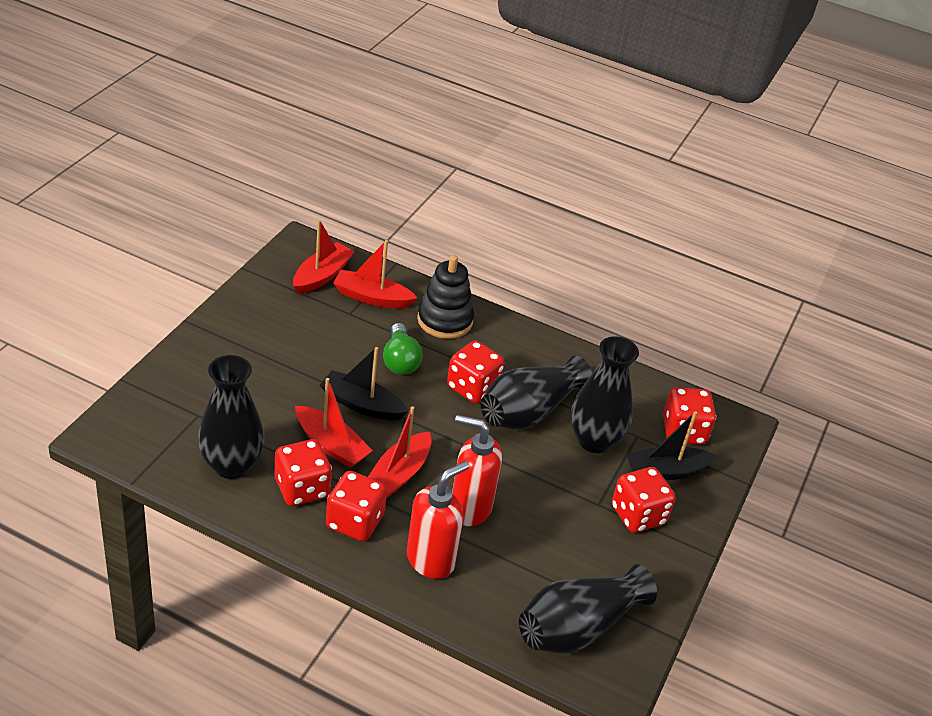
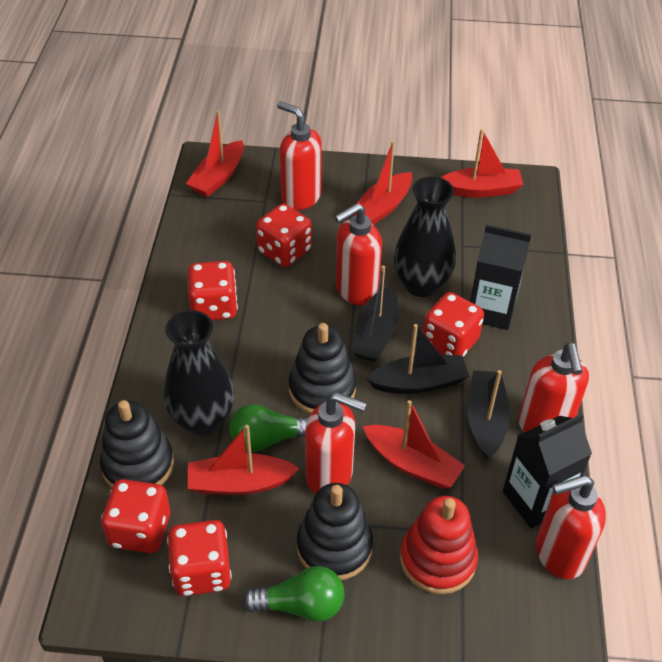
black boat: 2 -> 3
black carton: 0 -> 2
black stacking toy: 1 -> 3
black vase: 4 -> 2
green light bulb: 1 -> 2
red boat: 4 -> 5
red soap dispenser: 2 -> 5
red stacking toy: 0 -> 1

